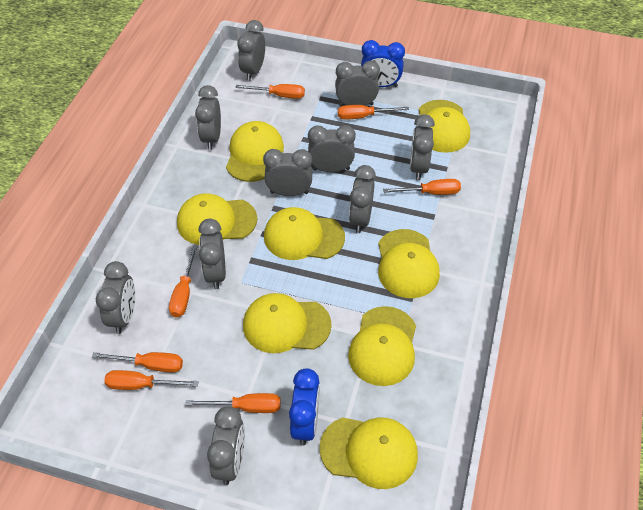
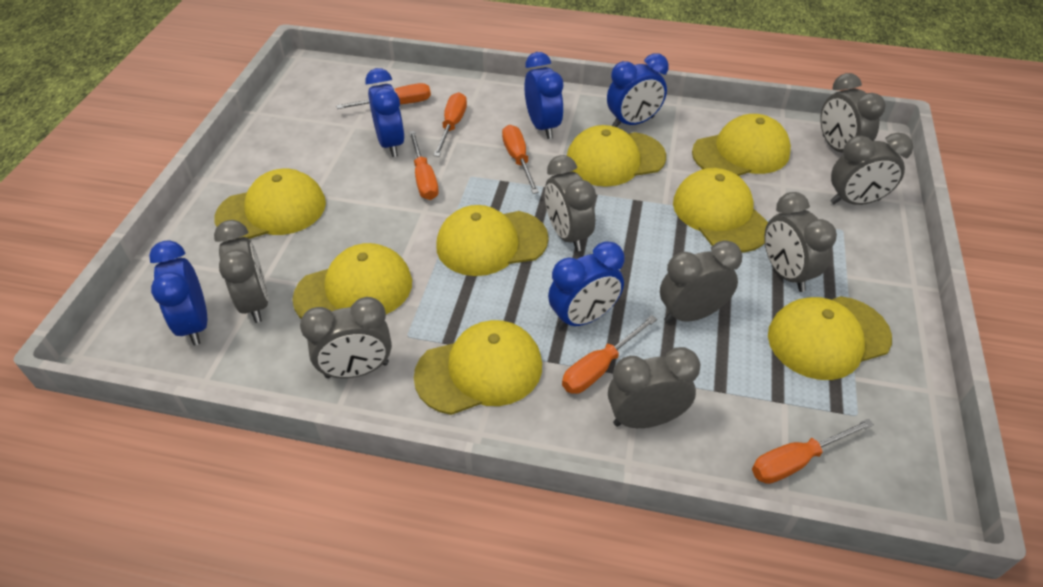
blue clock: 2 -> 5
grey clock: 10 -> 8
orange screwdriver: 7 -> 6

